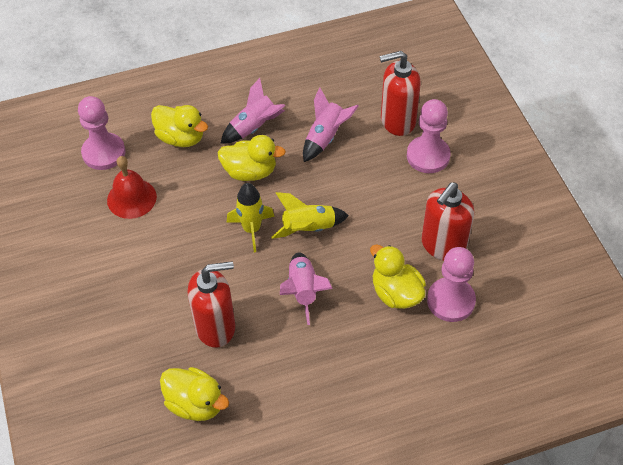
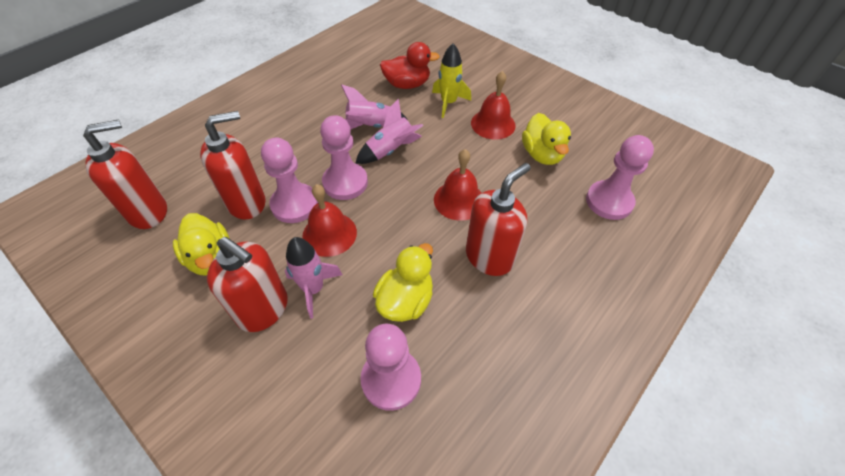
pink pawn: 3 -> 4
red bell: 1 -> 3
red duck: 0 -> 1
red soap dispenser: 3 -> 4
yellow duck: 4 -> 3
yellow rocket: 2 -> 1

